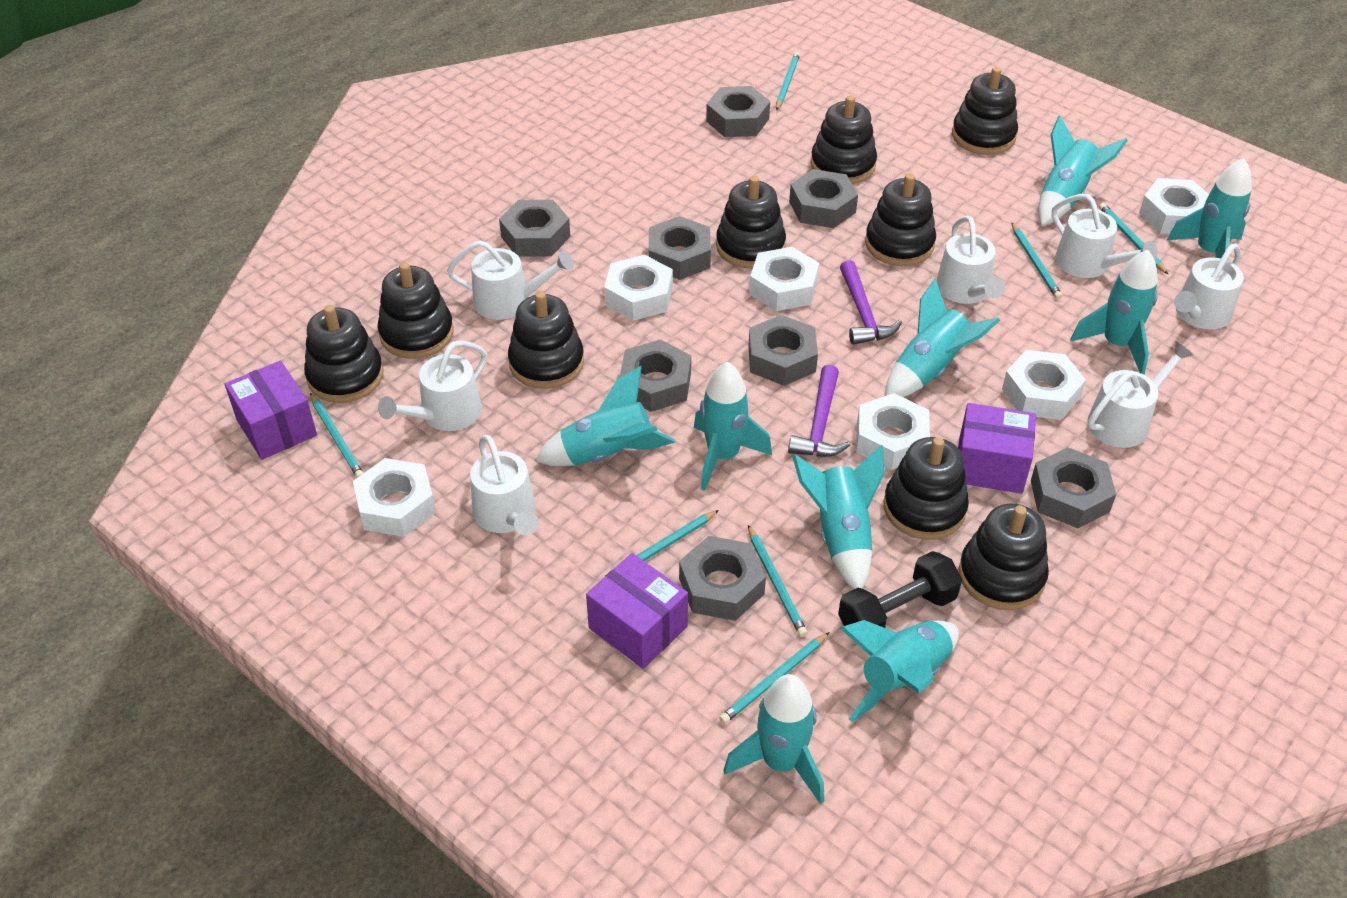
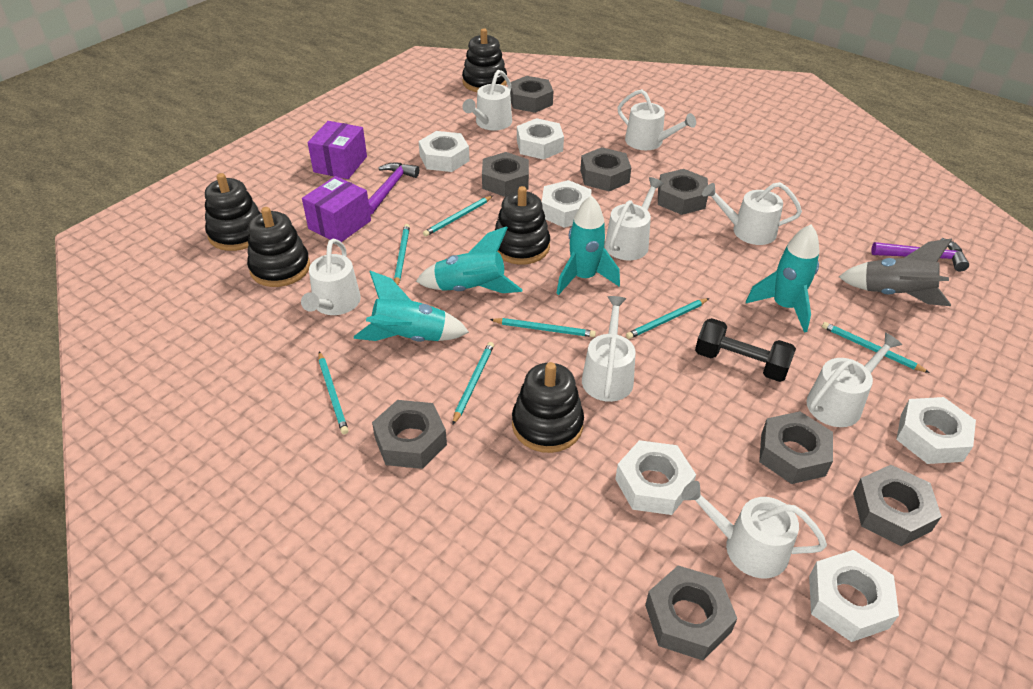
black stacking toy: 9 -> 5
grey rocket: 0 -> 1
purple box: 3 -> 2
turquoise rocket: 9 -> 4
white watering can: 7 -> 8

